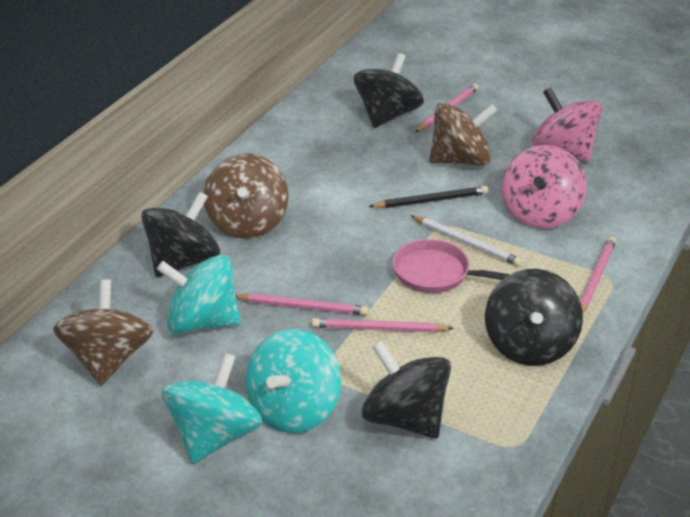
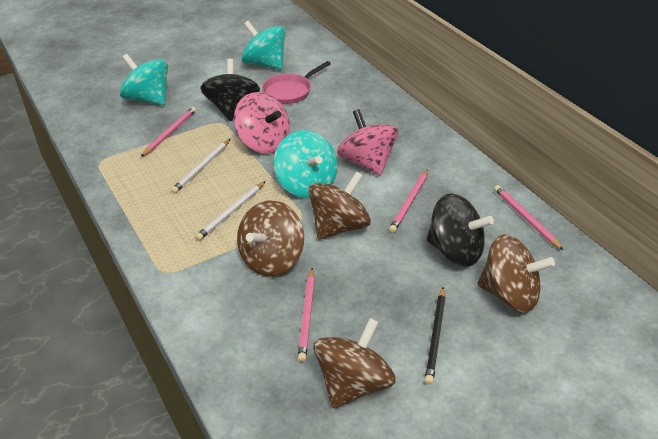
black spinning top: 4 -> 2
brown spinning top: 3 -> 4
white pencil: 1 -> 2

